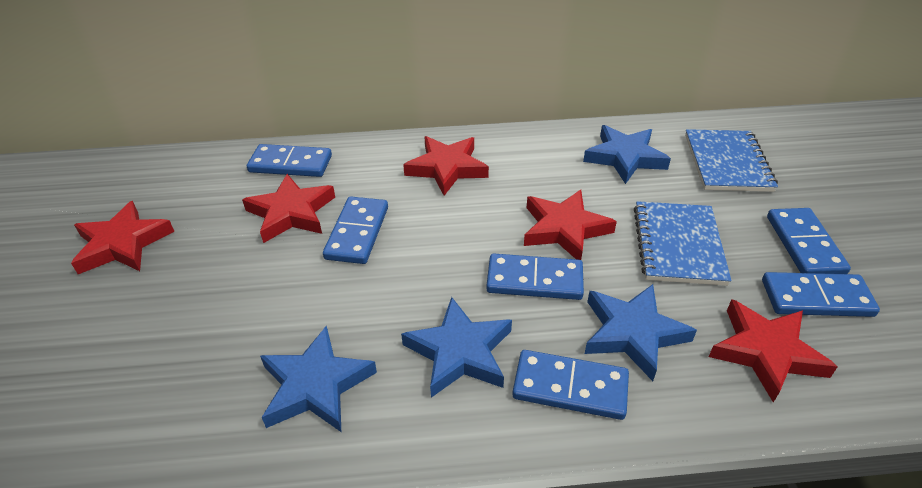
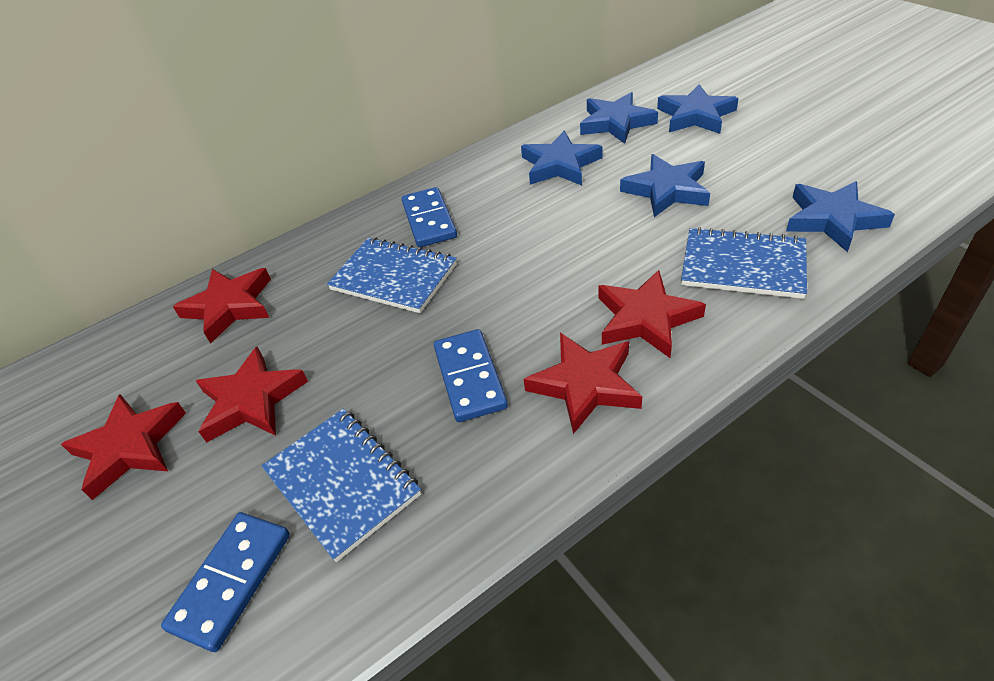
blue domino: 6 -> 3
blue notebook: 2 -> 3
blue star: 4 -> 5

